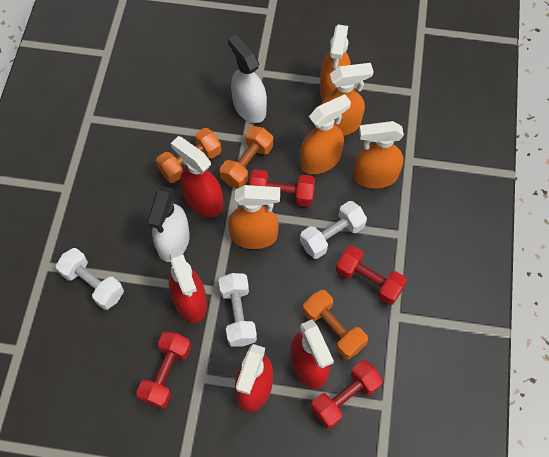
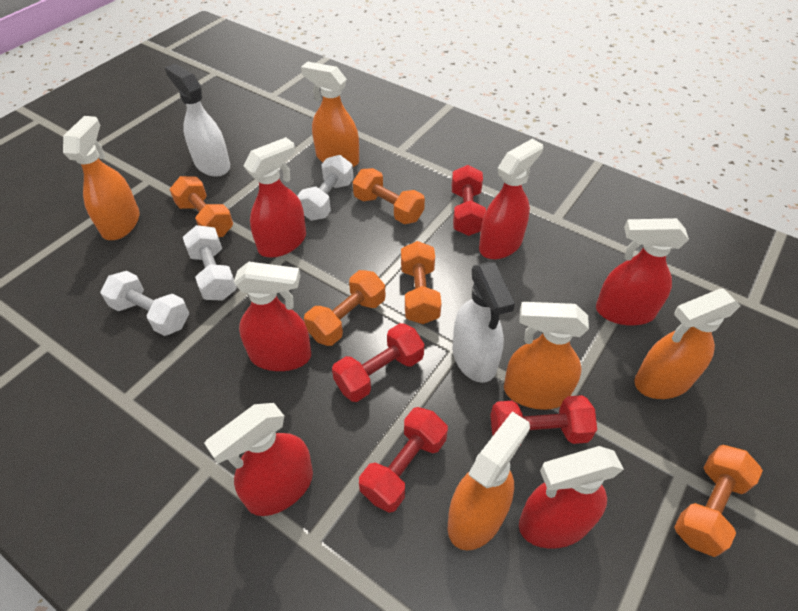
orange dumbbell: 3 -> 5
red spray bottle: 4 -> 6

